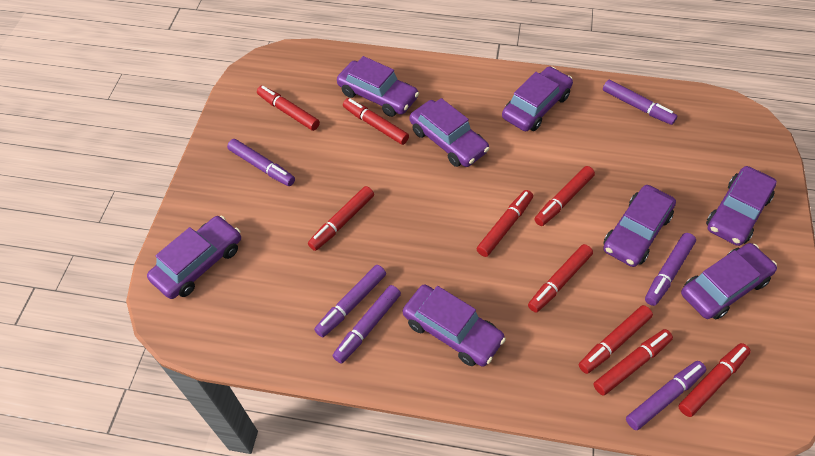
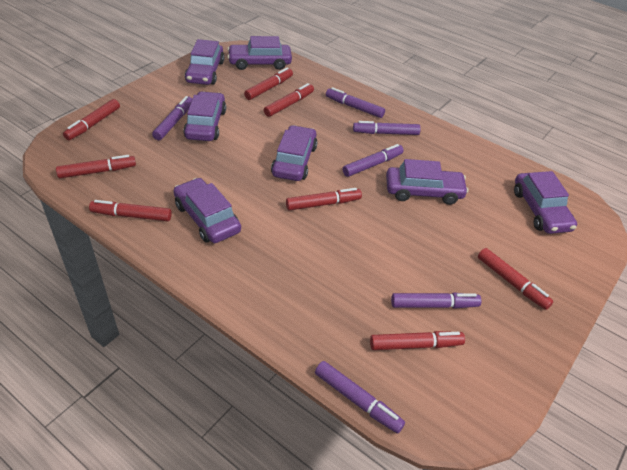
purple car: 8 -> 7
red marker: 9 -> 8

